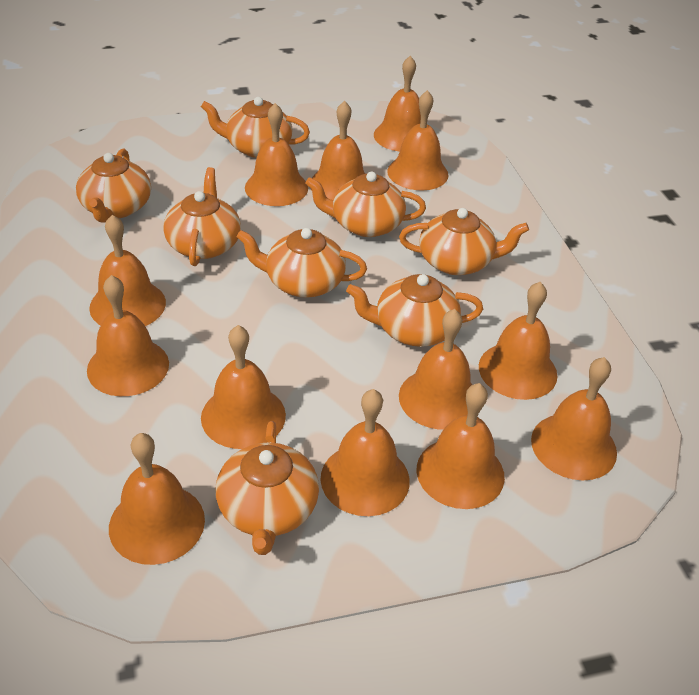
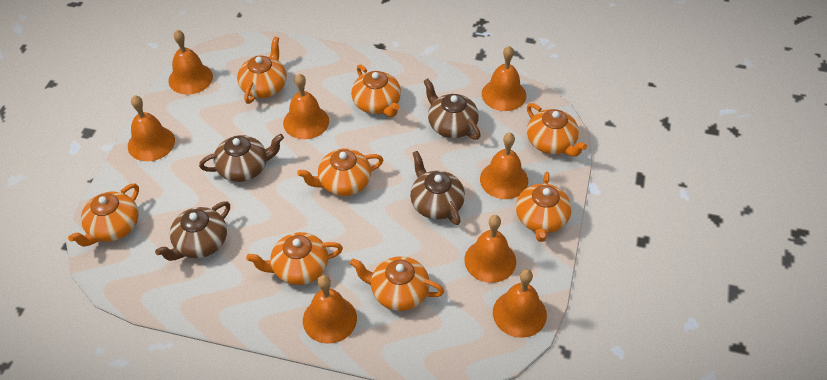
brown teapot: 0 -> 4
orange bell: 13 -> 8

